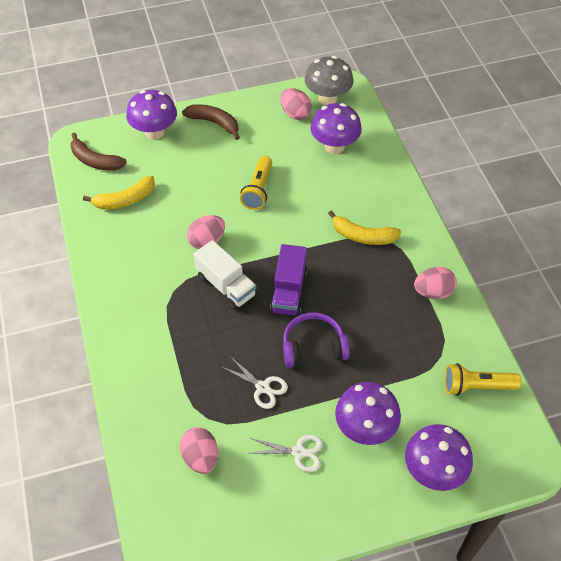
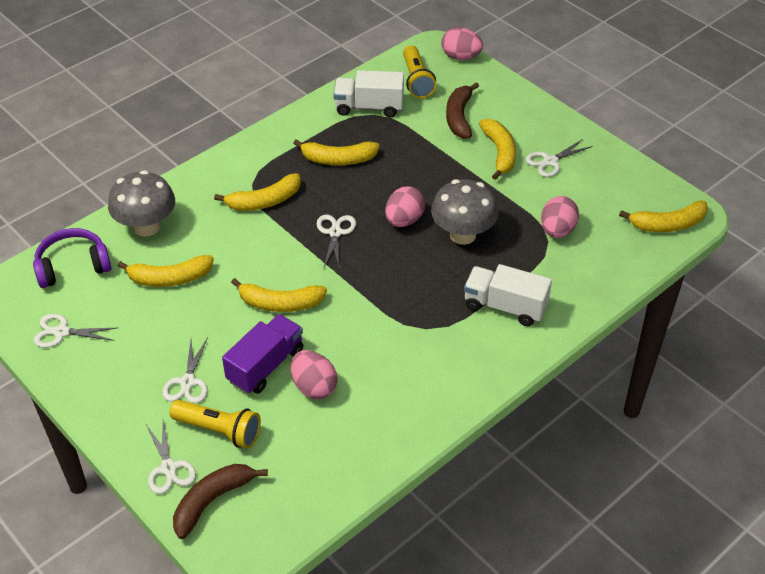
grey mushroom: 1 -> 2
purple mushroom: 4 -> 0
white scissors: 2 -> 5
white truck: 1 -> 2
yellow banana: 2 -> 6

